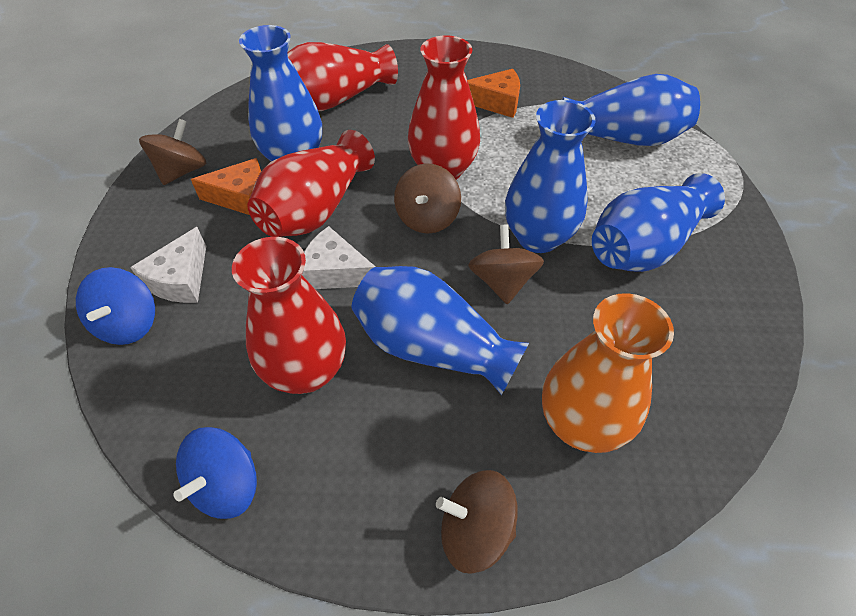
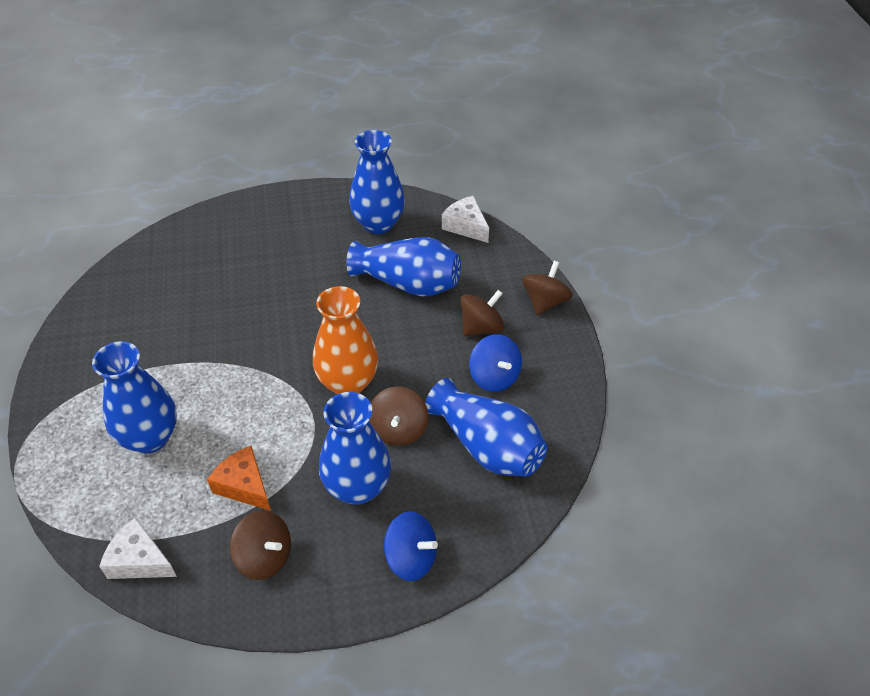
orange cheese: 2 -> 1
red vase: 4 -> 0

